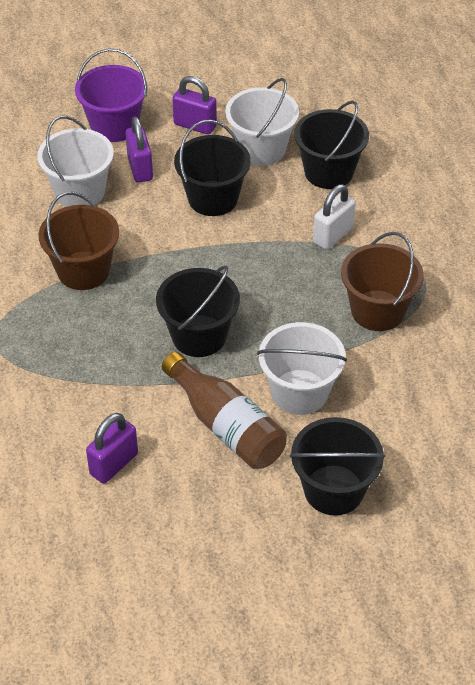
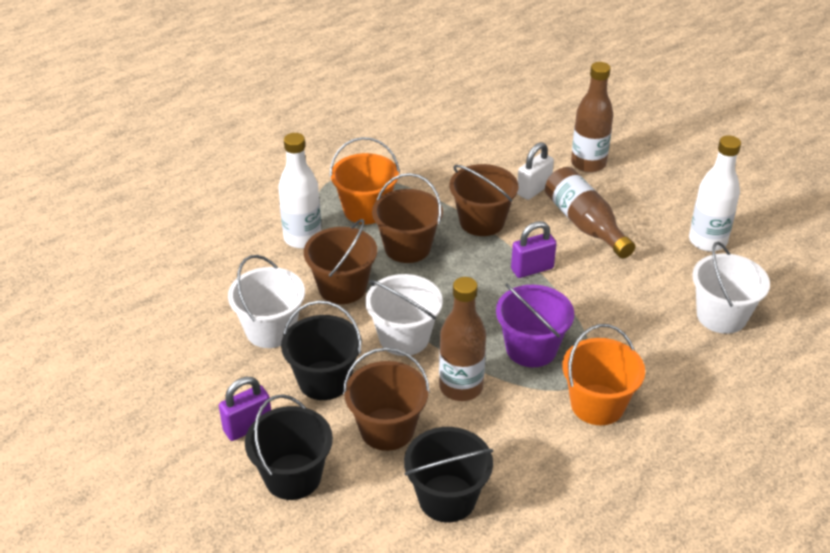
black bucket: 4 -> 3
brown bottle: 1 -> 3
brown bucket: 2 -> 4
orange bucket: 0 -> 2
purple padlock: 3 -> 2
white bottle: 0 -> 2

